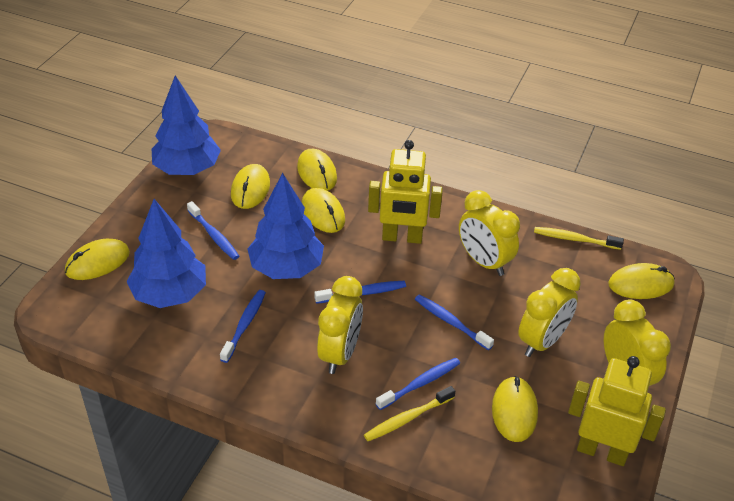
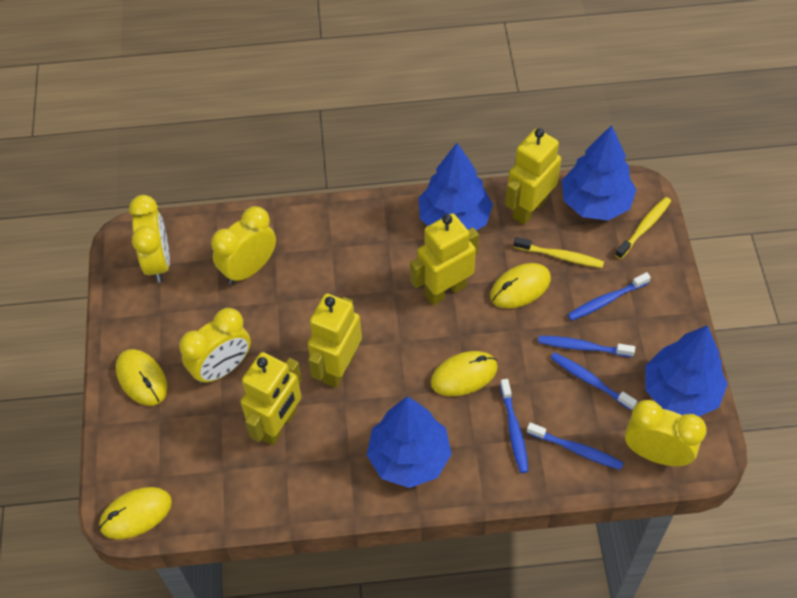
blue tree: 3 -> 4
yellow mouse: 6 -> 4
yellow robot: 2 -> 4

